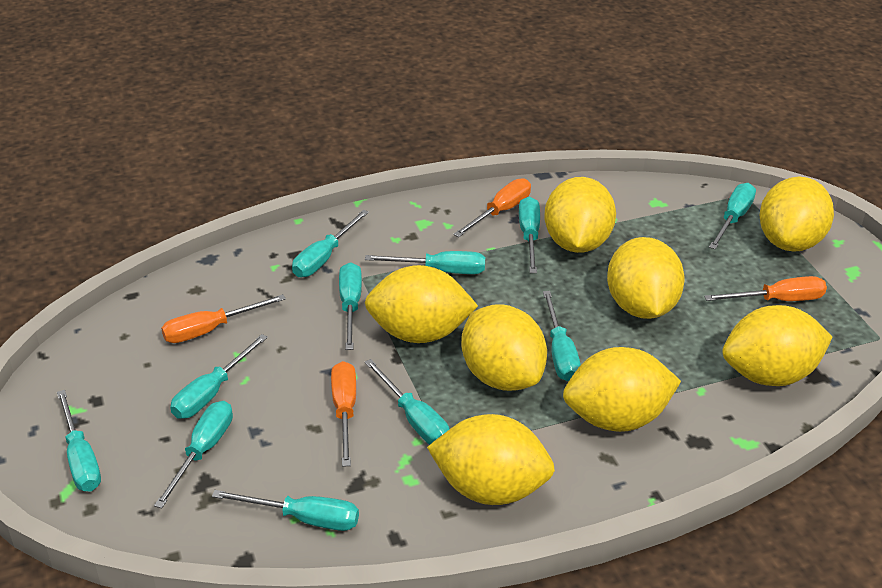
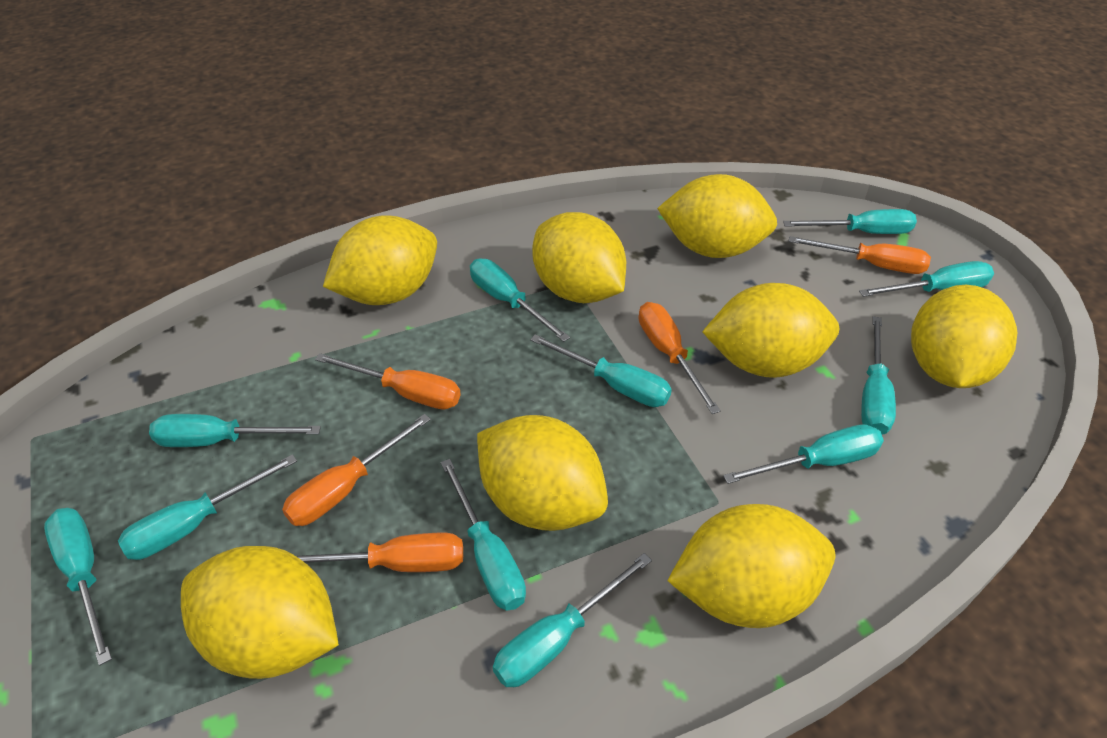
orange screwdriver: 4 -> 5

